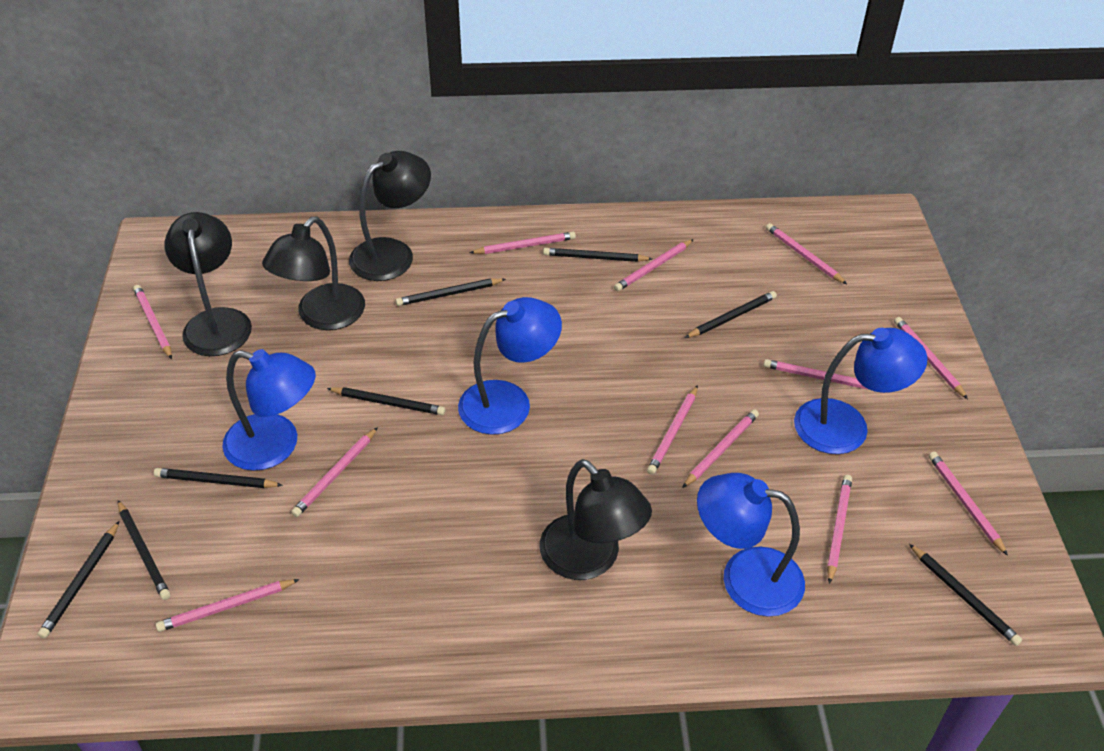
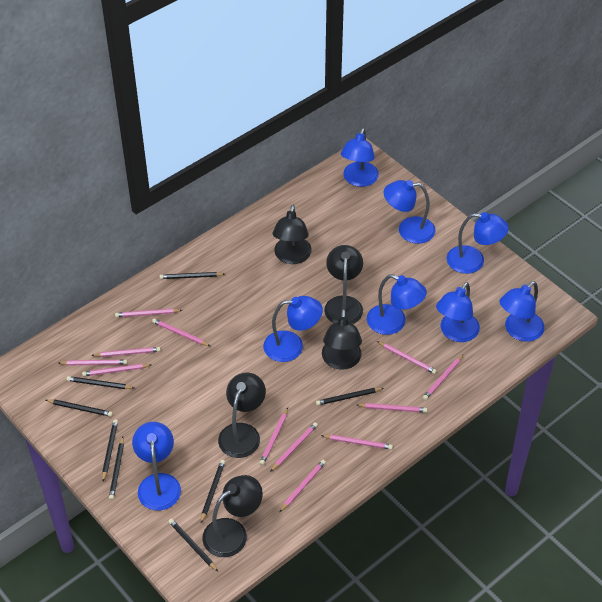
black lamp: 4 -> 5
blue lamp: 4 -> 8

